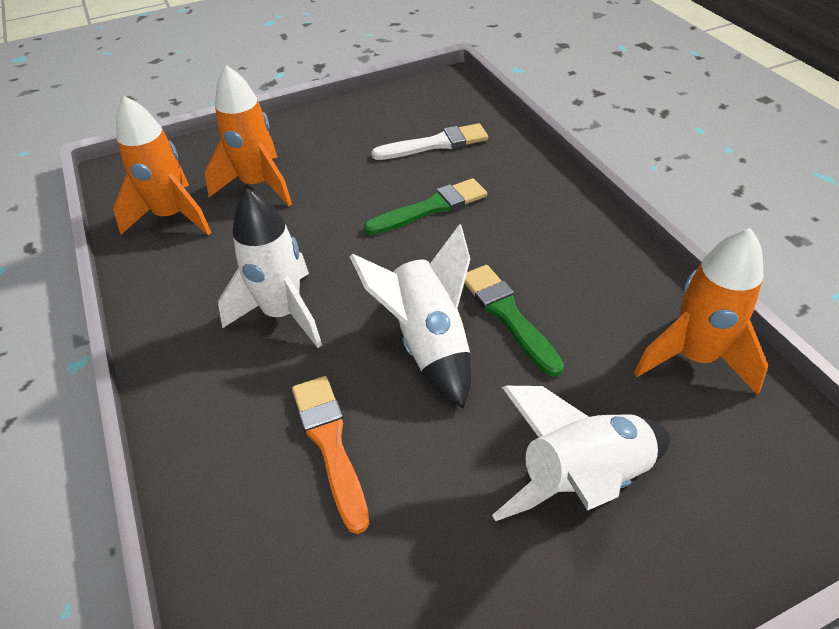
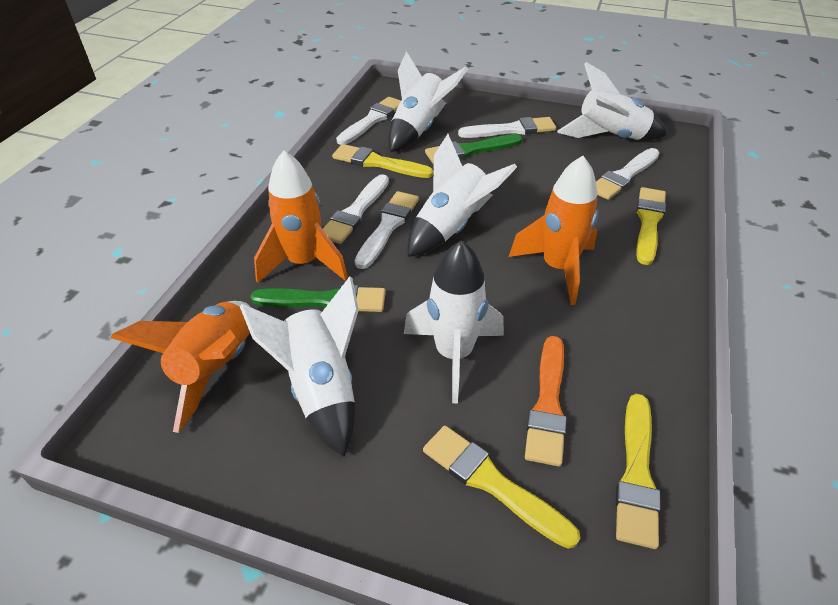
white brush: 1 -> 5
white rocket: 3 -> 5
yellow brush: 0 -> 4

